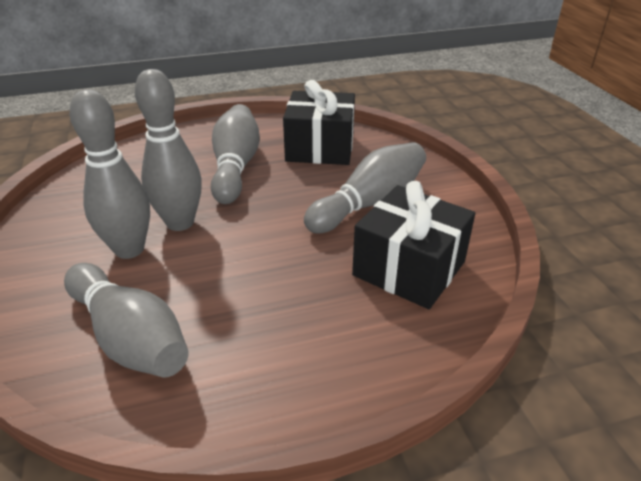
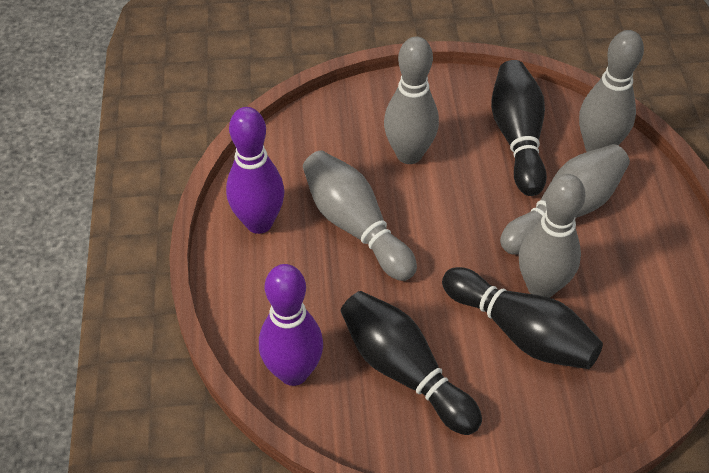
black bowling pin: 0 -> 3
black gift: 2 -> 0
purple bowling pin: 0 -> 2

